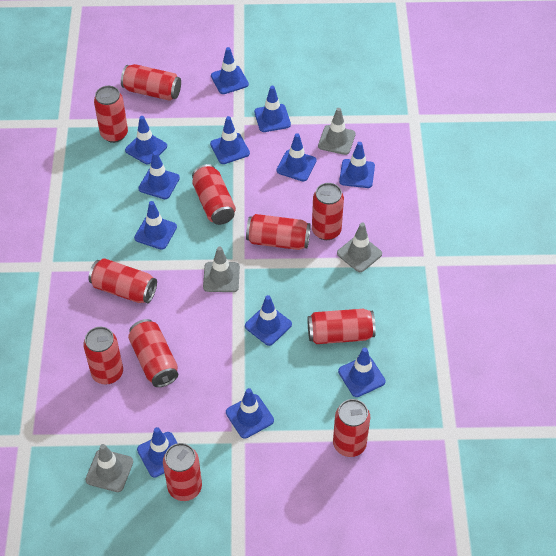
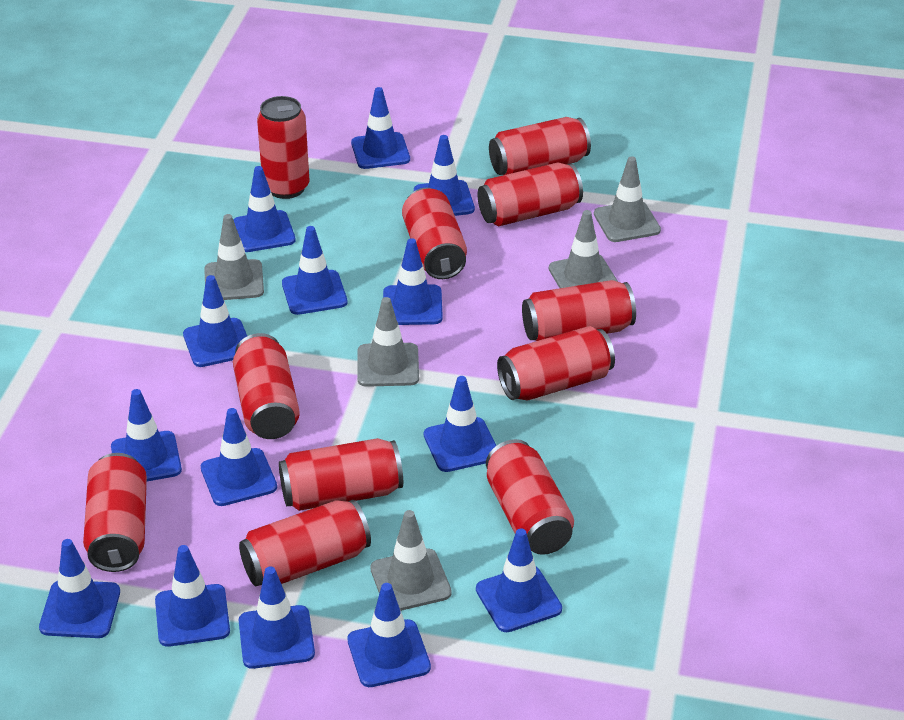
blue traffic cone: 12 -> 14
grey traffic cone: 4 -> 5

